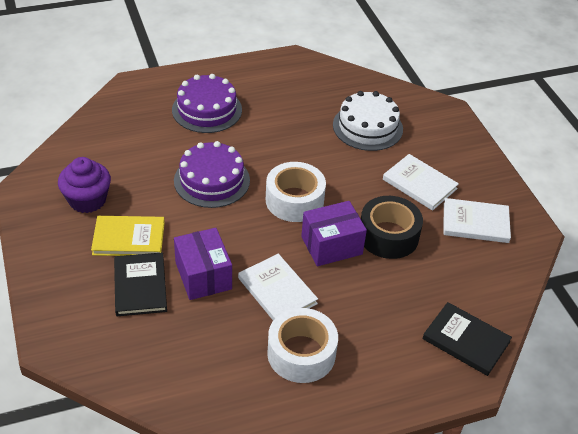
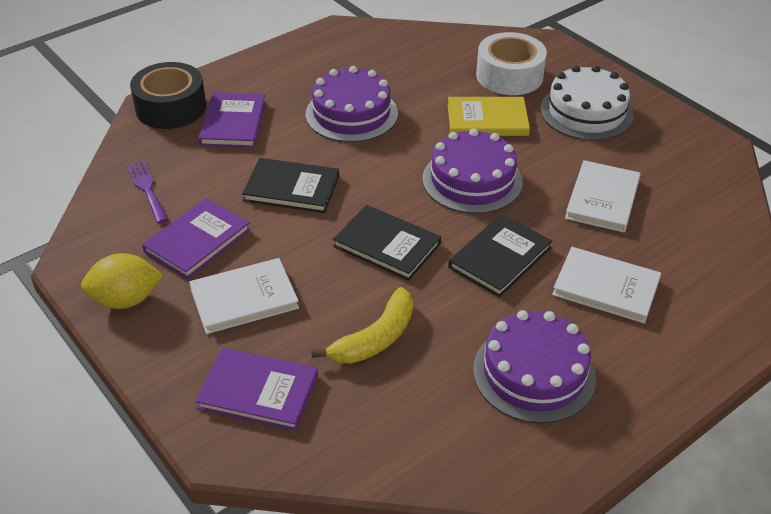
black book: 2 -> 3
purple book: 0 -> 3
purple box: 2 -> 0
purple cake: 2 -> 3
purple cupcake: 1 -> 0
purple fork: 0 -> 1
white tape: 2 -> 1
yellow banana: 0 -> 1
yellow lemon: 0 -> 1

